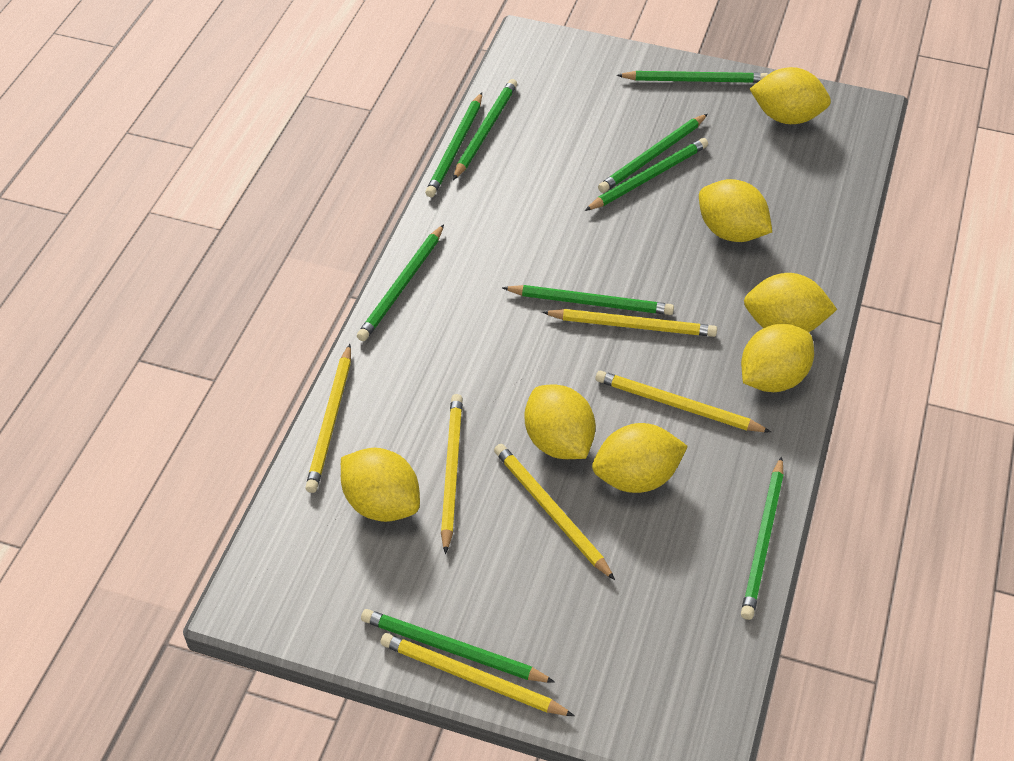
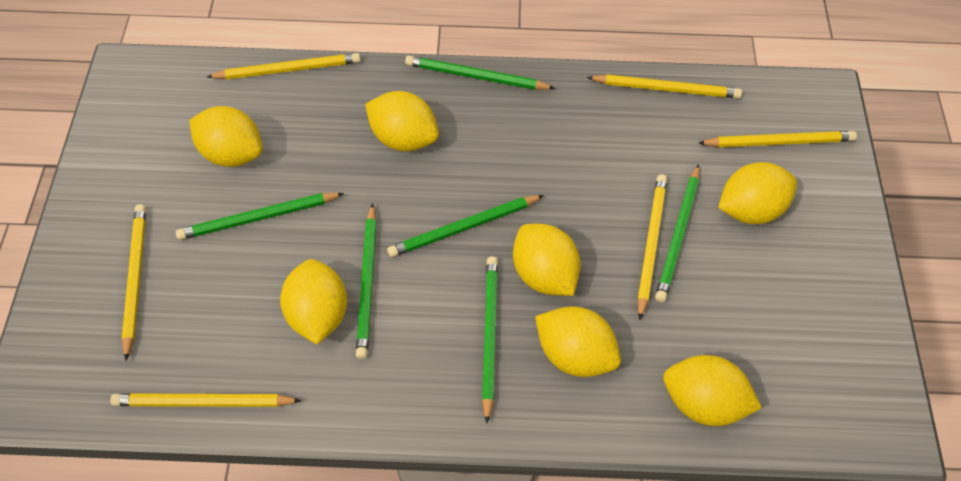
green pencil: 9 -> 6

